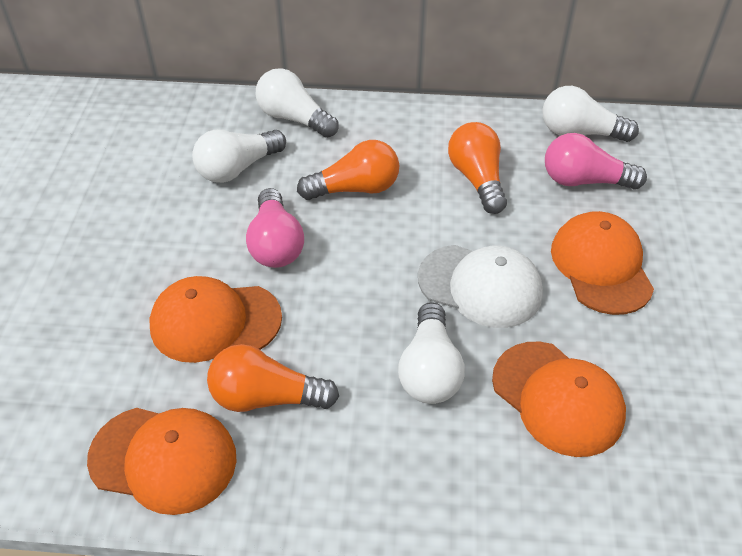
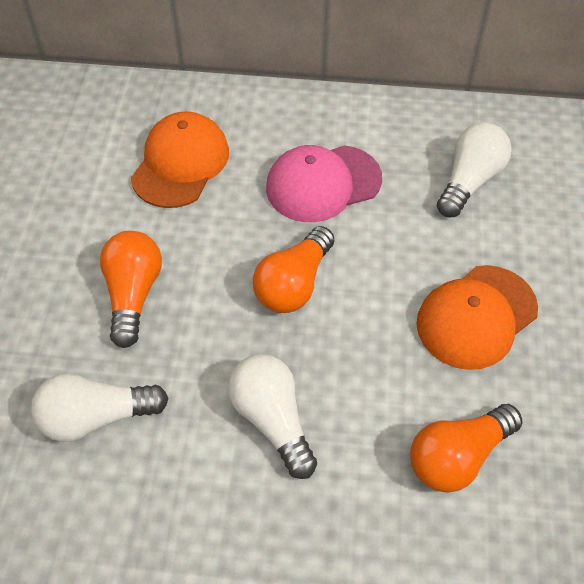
orange cap: 4 -> 2
pink cap: 0 -> 1
pink light bulb: 2 -> 0
white cap: 1 -> 0
white light bulb: 4 -> 3

